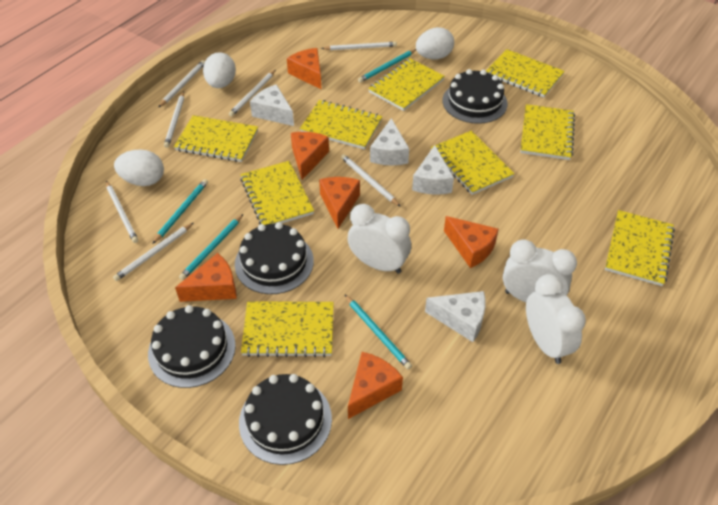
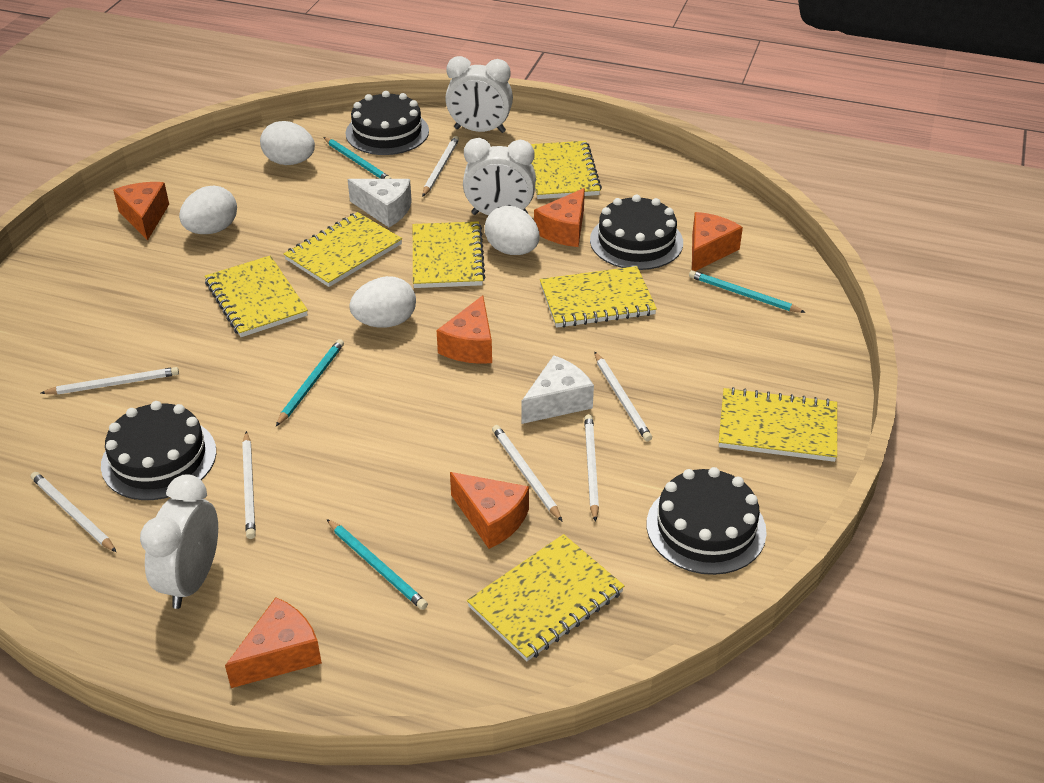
white cheese: 4 -> 2
white egg: 3 -> 4
yellow notebook: 9 -> 7

